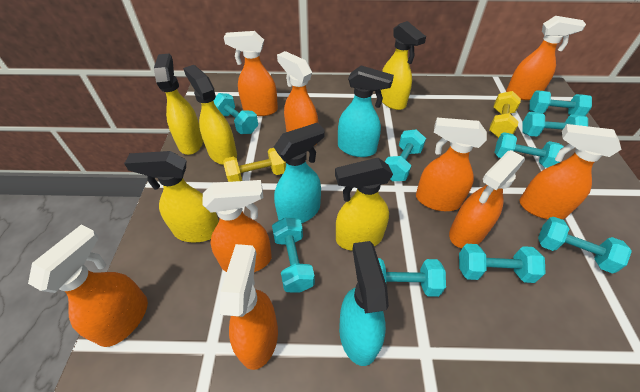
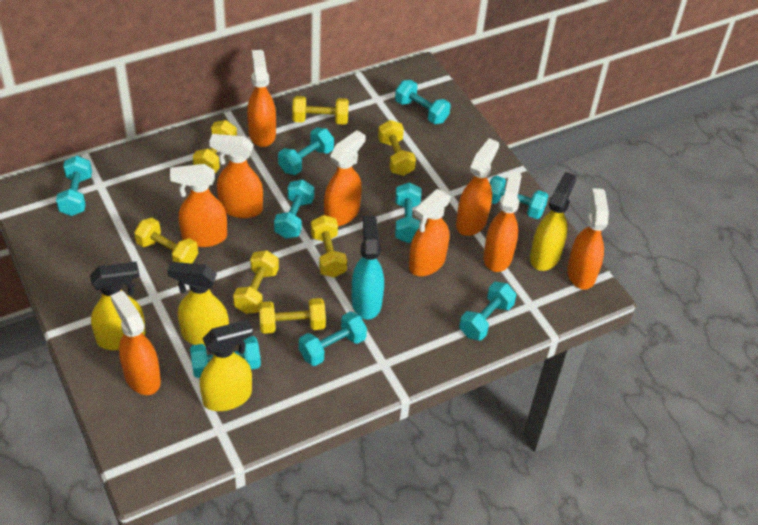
turquoise spray bottle: 3 -> 1
yellow dumbbell: 2 -> 7
yellow spray bottle: 5 -> 4

